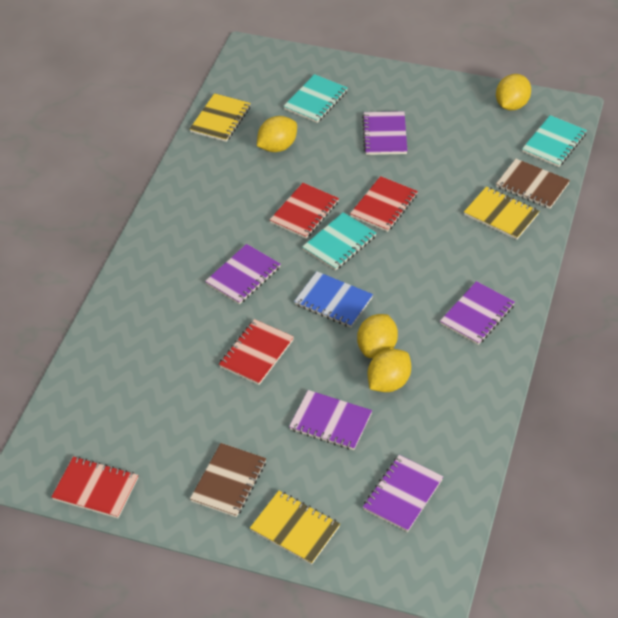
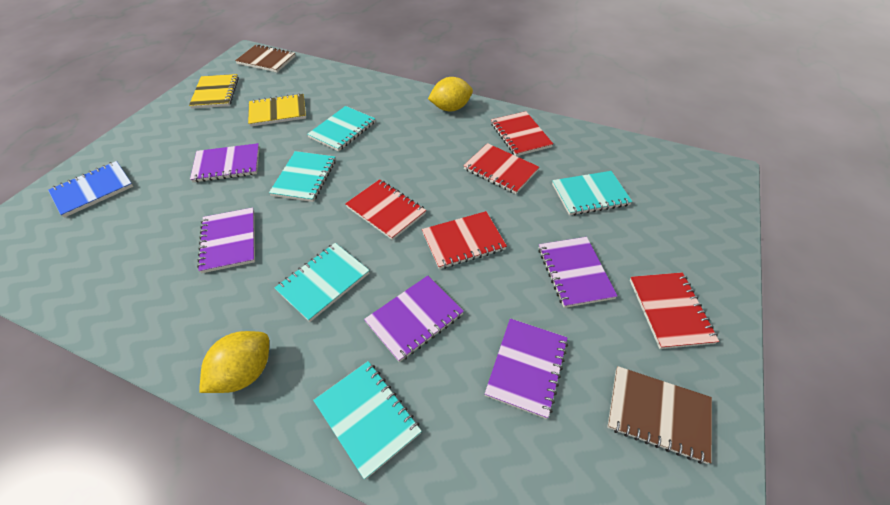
red notebook: 4 -> 5
turquoise notebook: 3 -> 5
yellow lemon: 4 -> 2
yellow notebook: 3 -> 2

